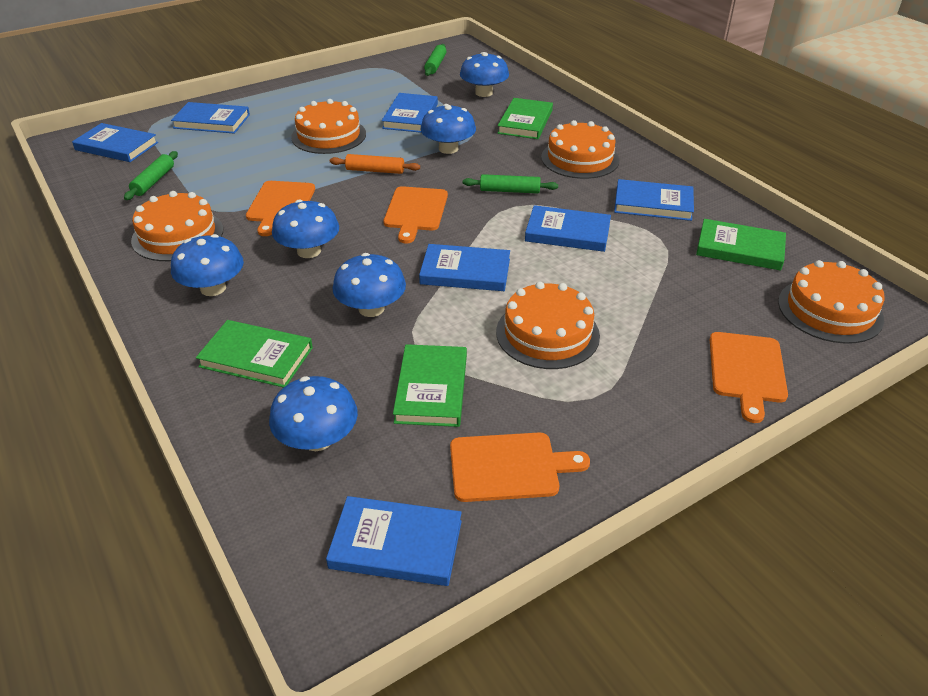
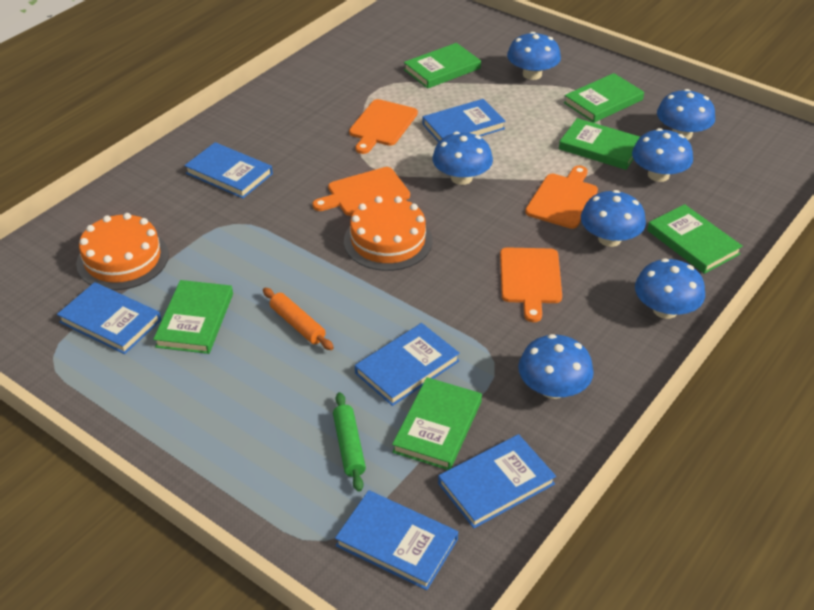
blue book: 7 -> 6
blue mushroom: 6 -> 7
green book: 4 -> 6
green rolling pin: 3 -> 1
orange cake: 5 -> 2

